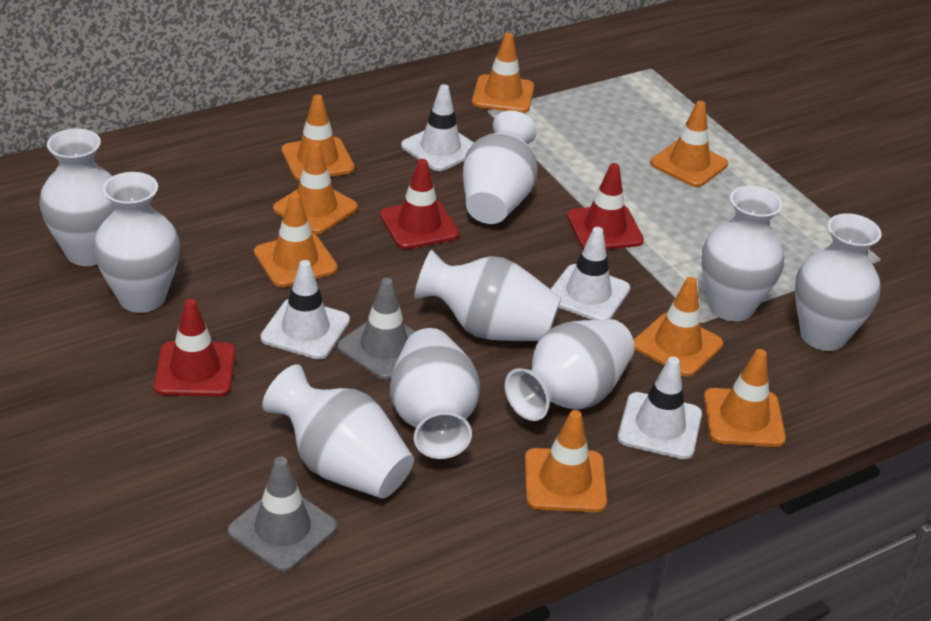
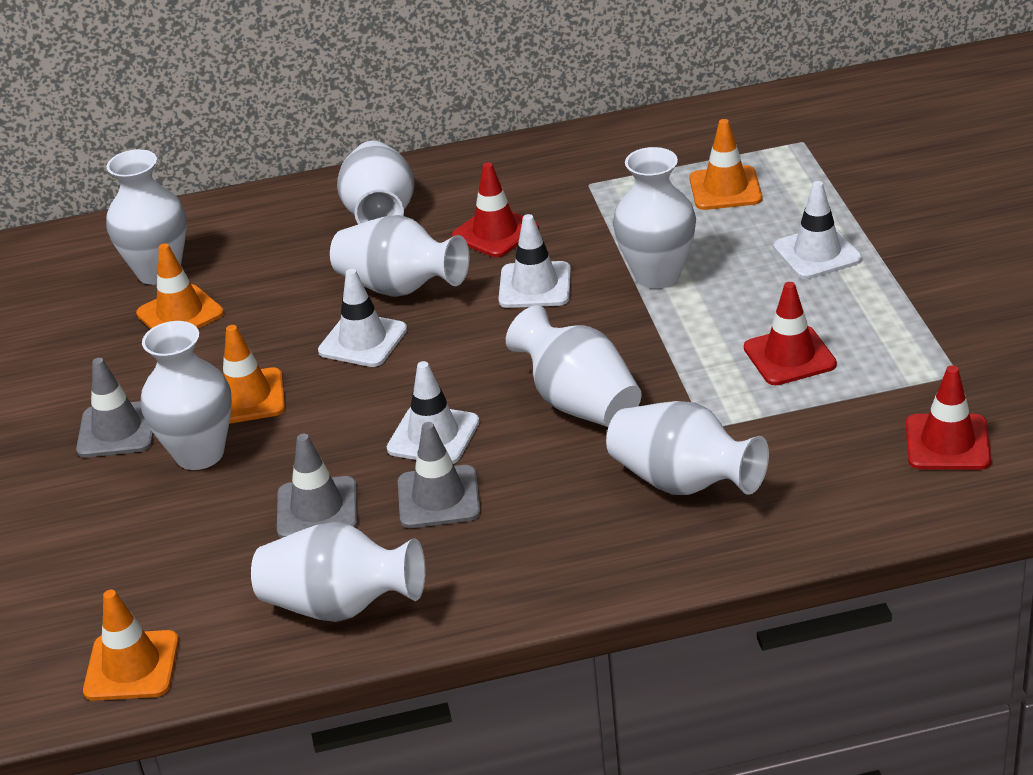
grey traffic cone: 2 -> 3
orange traffic cone: 8 -> 4
white vase: 9 -> 8

